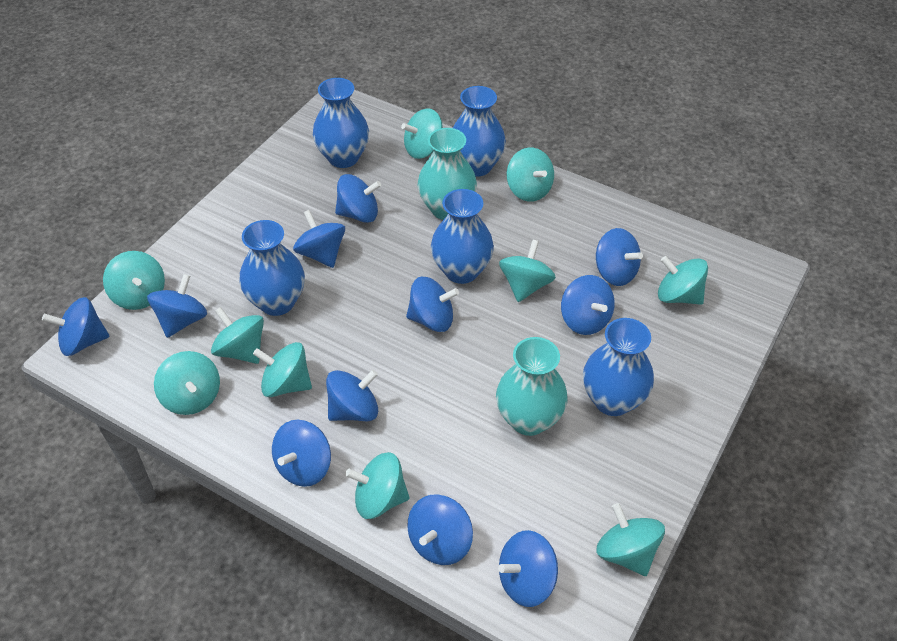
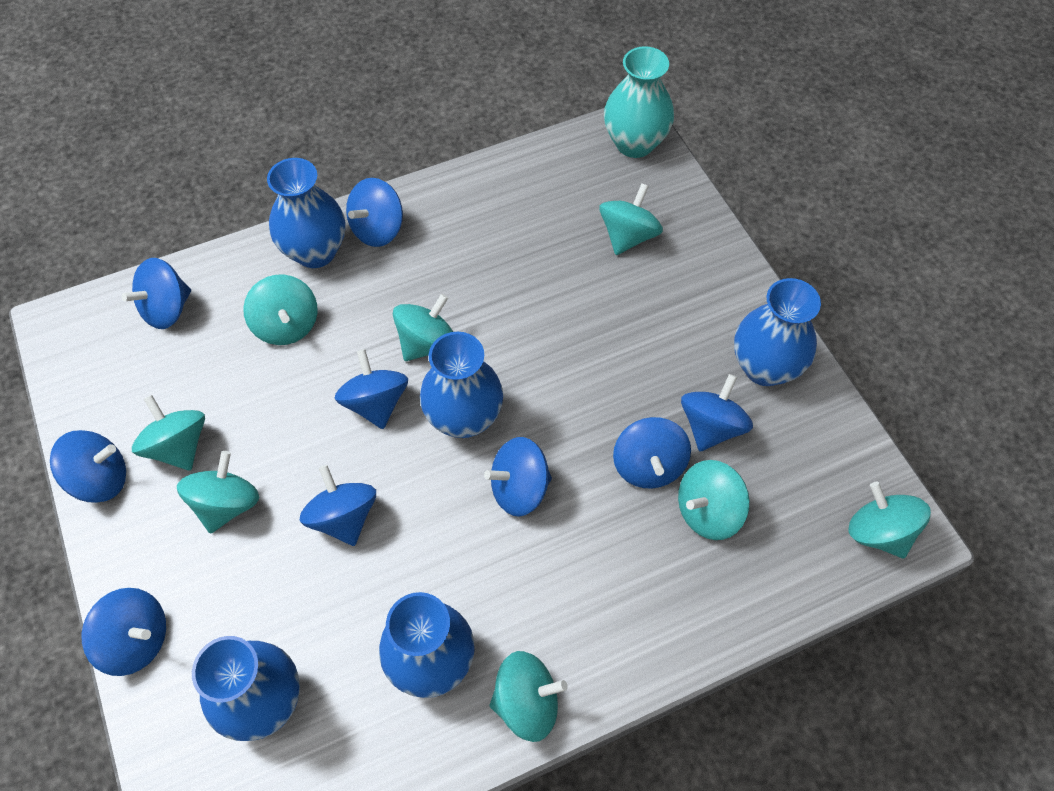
blue spinning top: 11 -> 9
turquoise spinning top: 10 -> 8
turquoise vase: 2 -> 1

